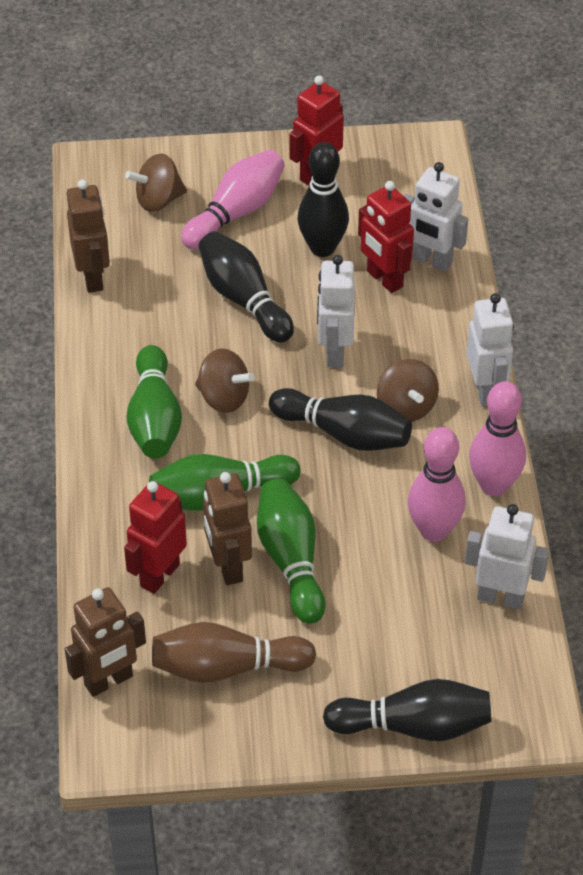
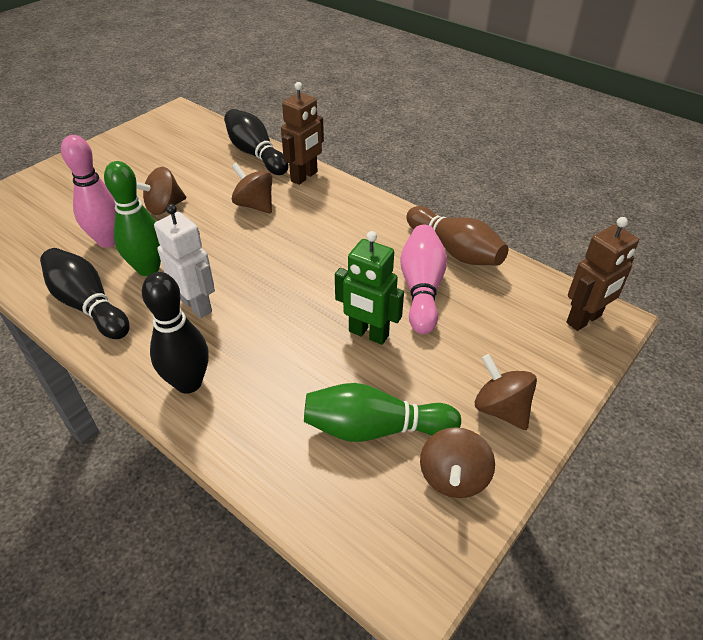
black bowling pin: 4 -> 3
brown robot: 3 -> 2
brown spinning top: 3 -> 4
green bowling pin: 3 -> 2
green robot: 0 -> 1
pink bowling pin: 3 -> 2
red robot: 3 -> 0
white robot: 4 -> 1

